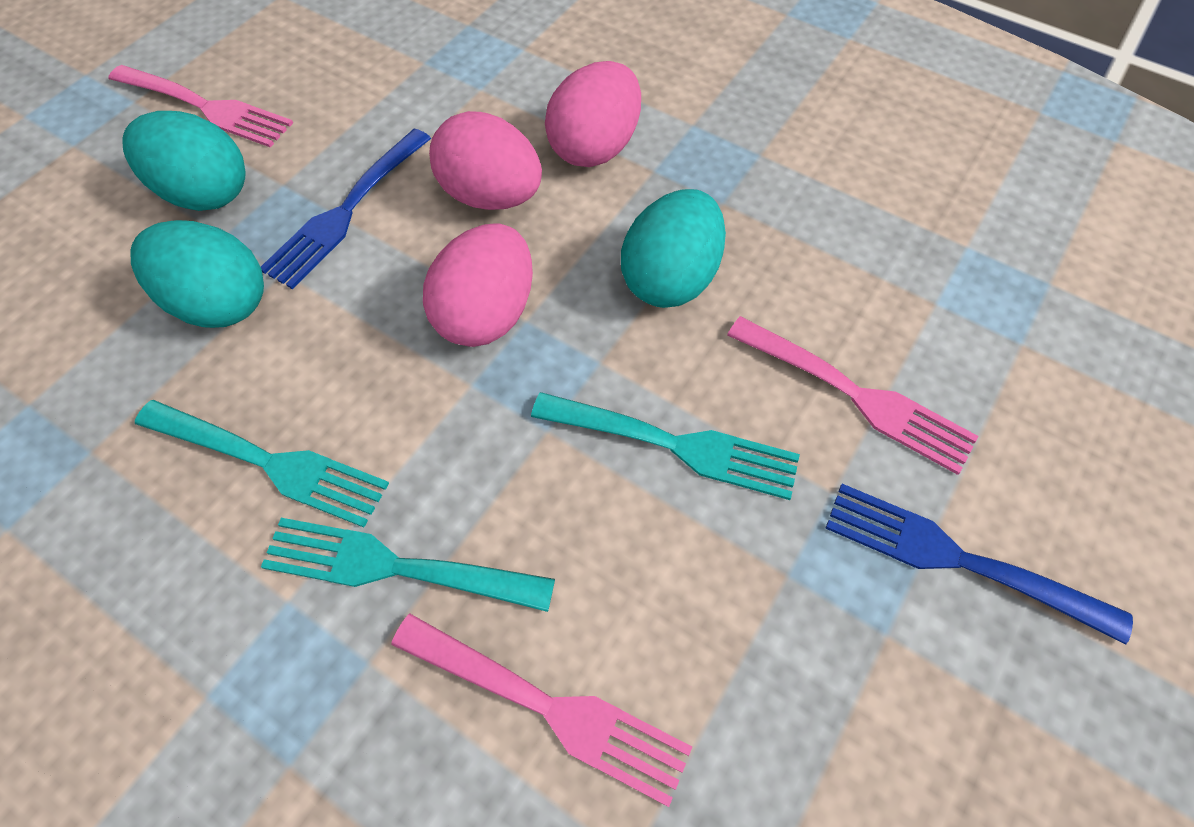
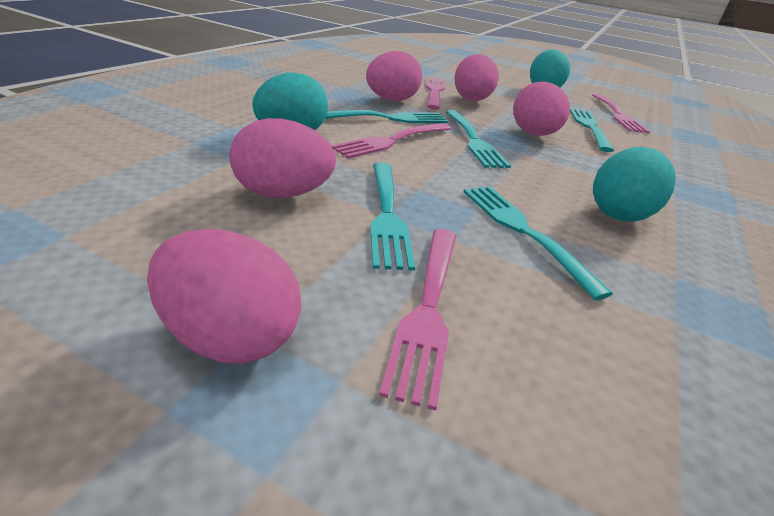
blue fork: 2 -> 0
pink egg: 3 -> 5
pink fork: 3 -> 4
turquoise fork: 3 -> 5

